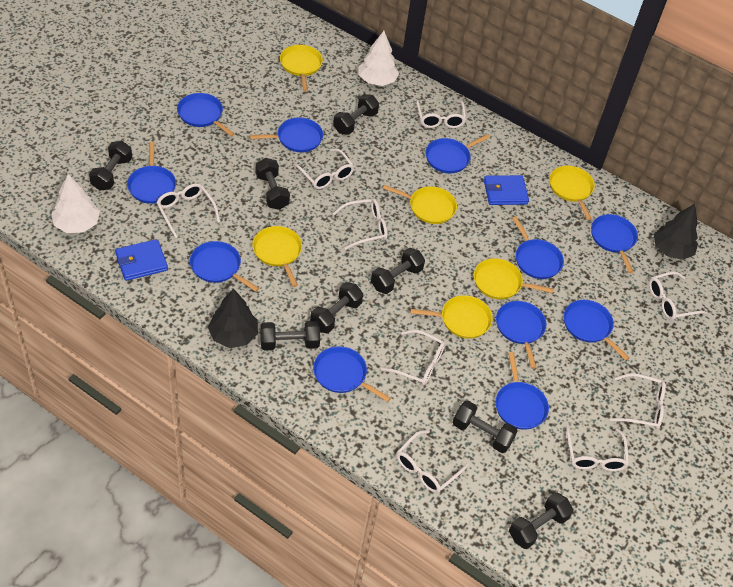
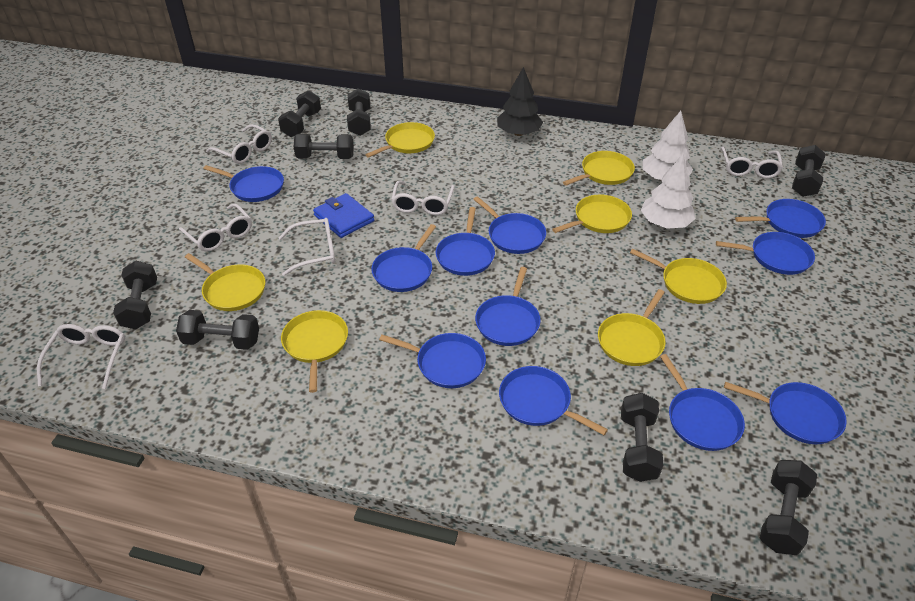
black tree: 2 -> 1
blue wallet: 2 -> 1
white glasses: 9 -> 6
yellow pan: 6 -> 7

